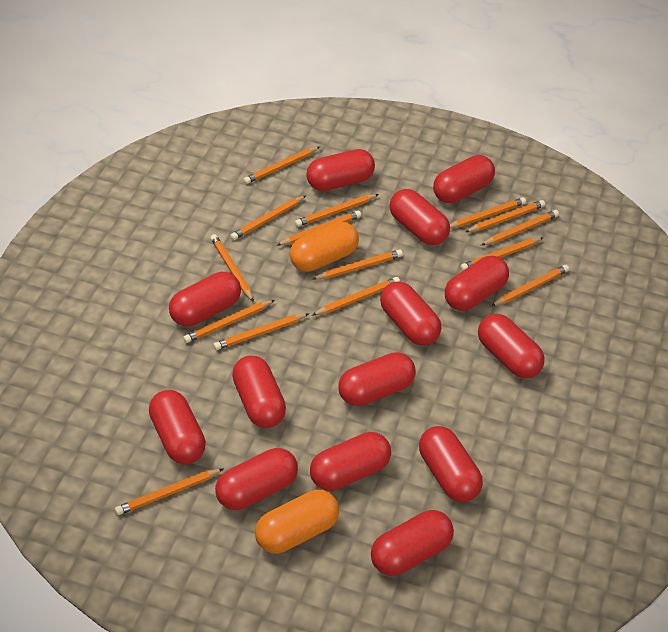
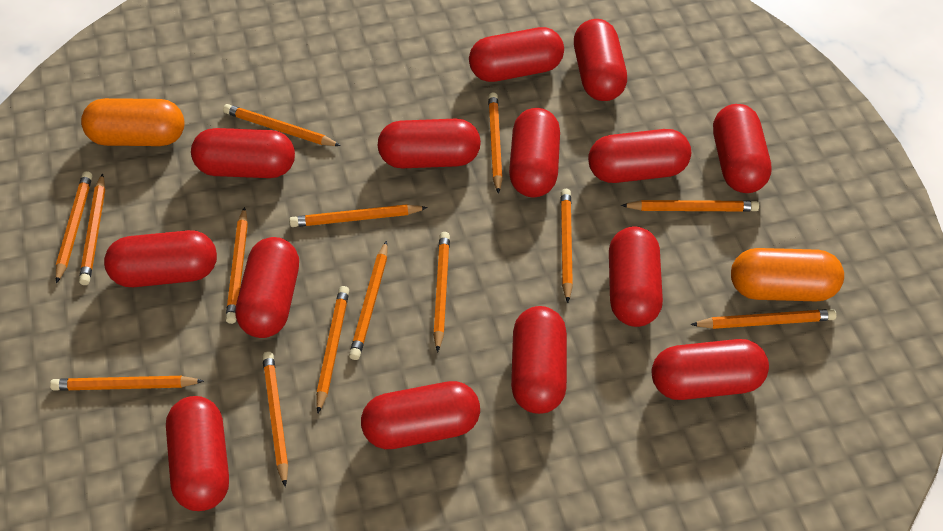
orange pencil: 15 -> 14

